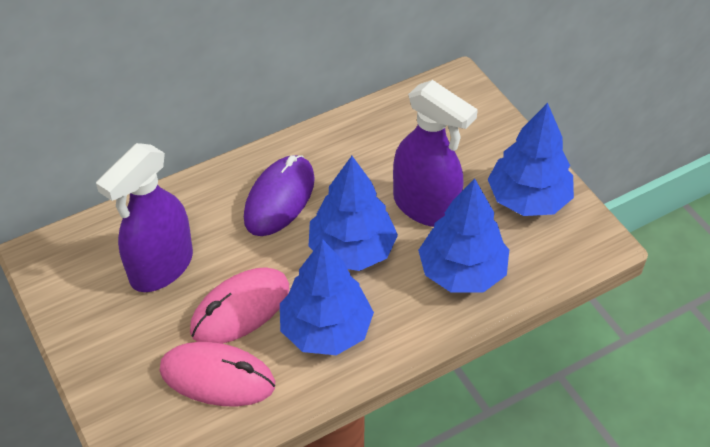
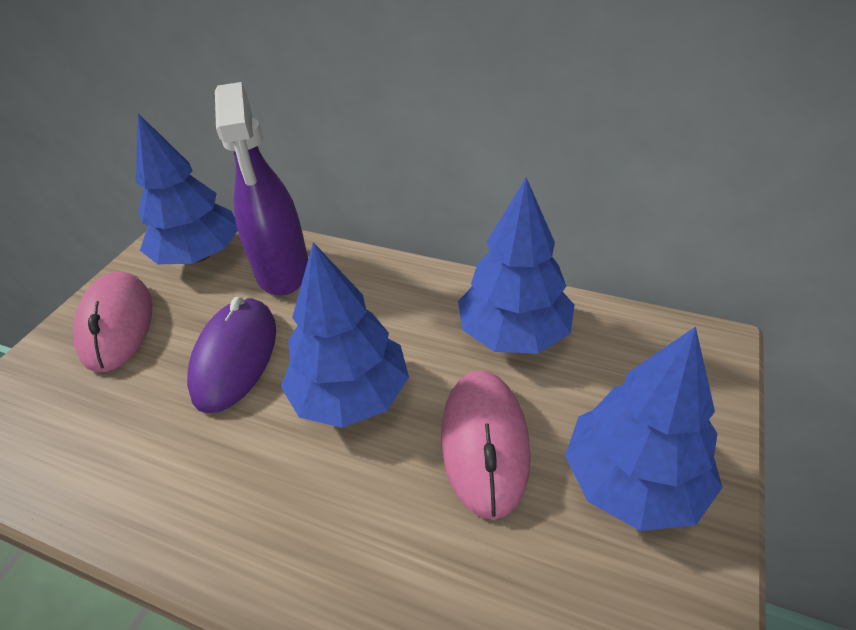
purple spray bottle: 2 -> 1

